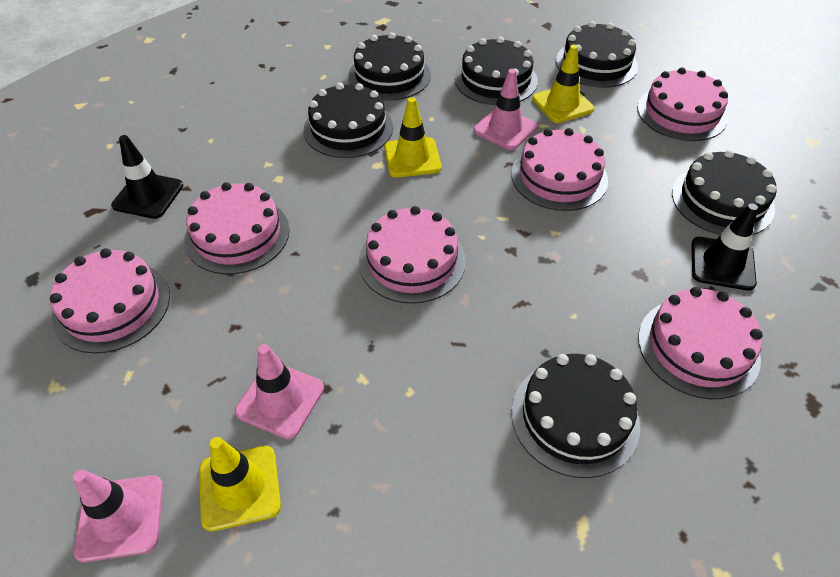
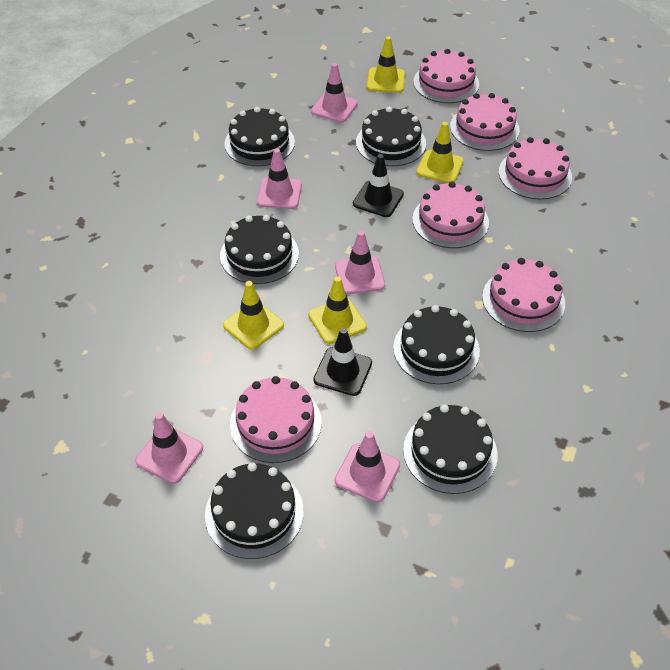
pink traffic cone: 3 -> 5
yellow traffic cone: 3 -> 4

